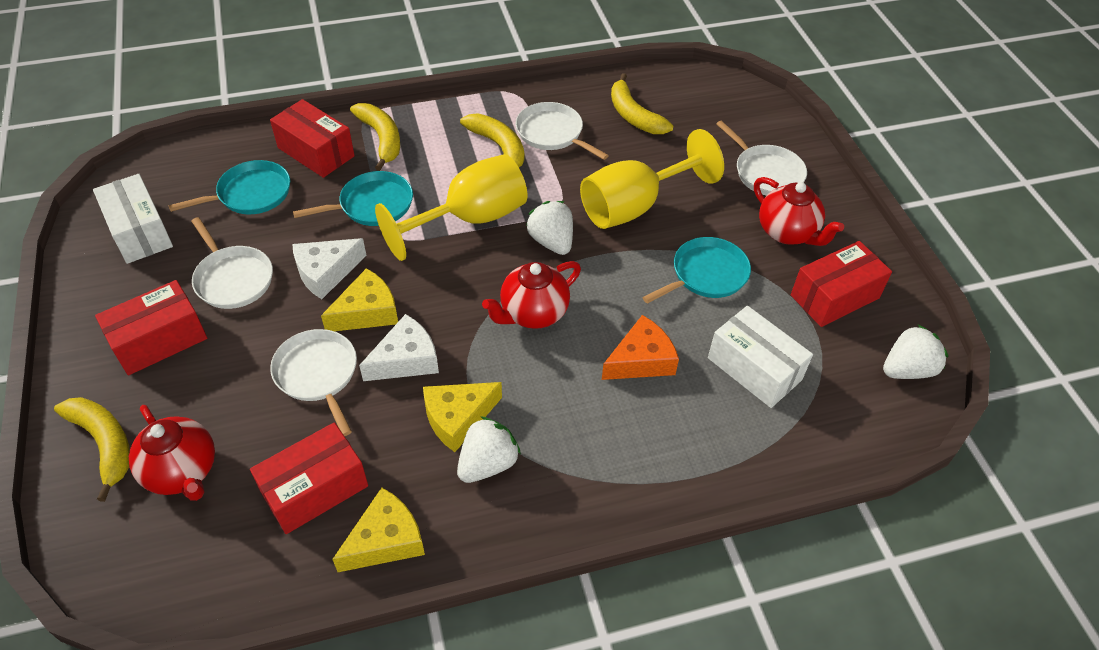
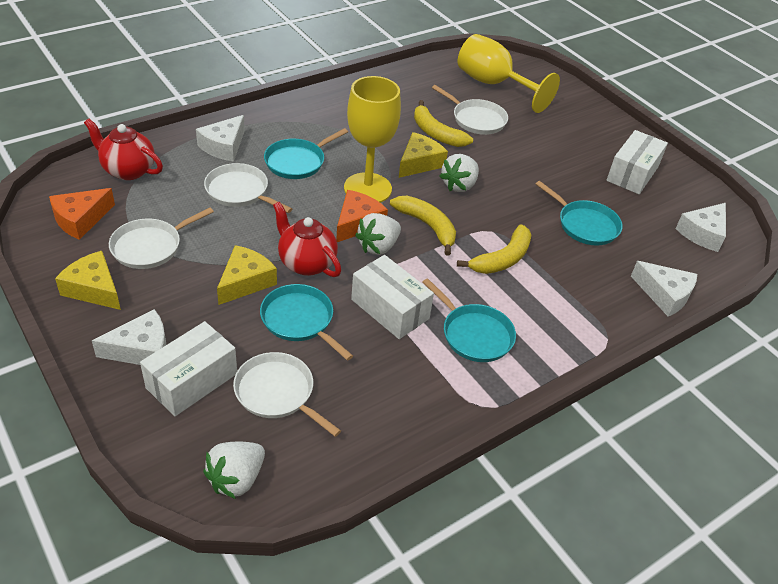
orange cheese: 1 -> 2
red box: 4 -> 0
red teapot: 3 -> 2
turquoise pan: 3 -> 4
white box: 2 -> 3
white cheese: 2 -> 4
yellow banana: 4 -> 3

